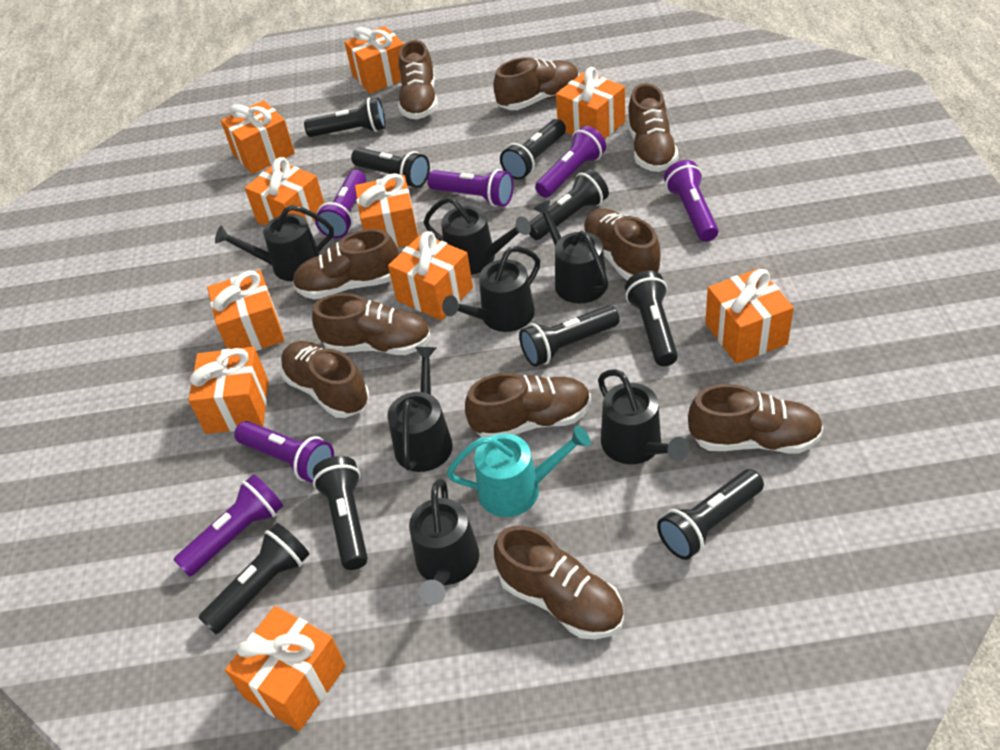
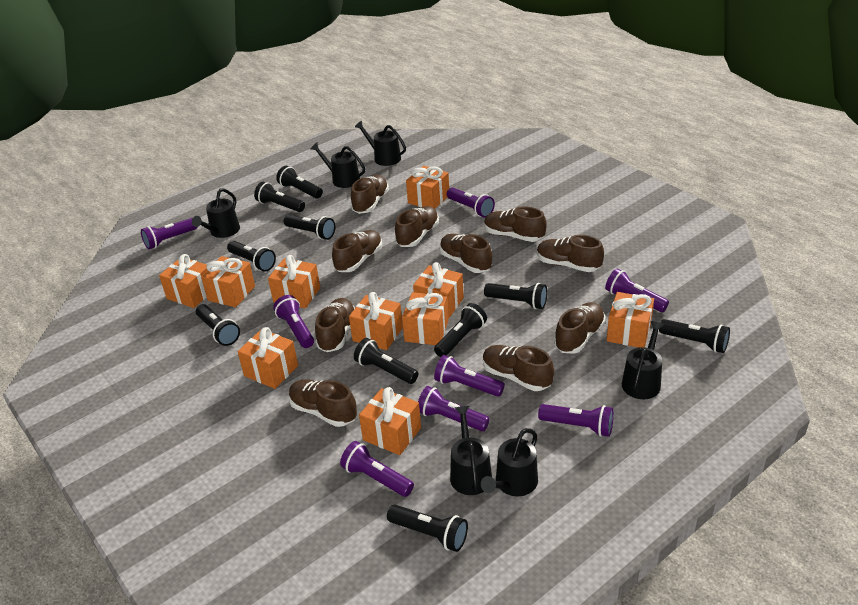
black flashlight: 9 -> 10
black watering can: 7 -> 6
purple flashlight: 6 -> 8
turquoise watering can: 1 -> 0

